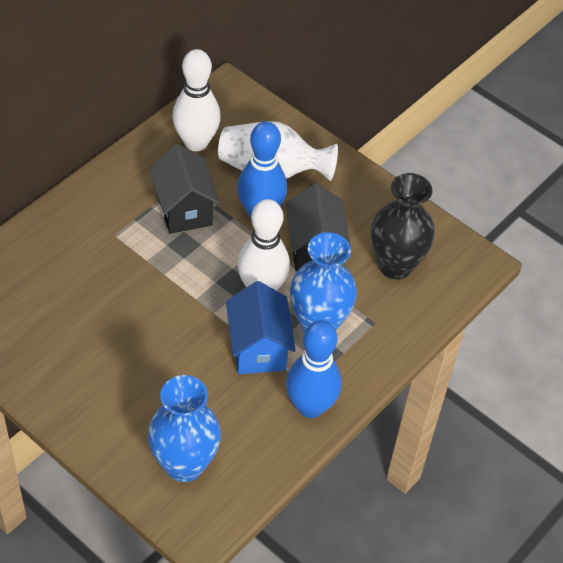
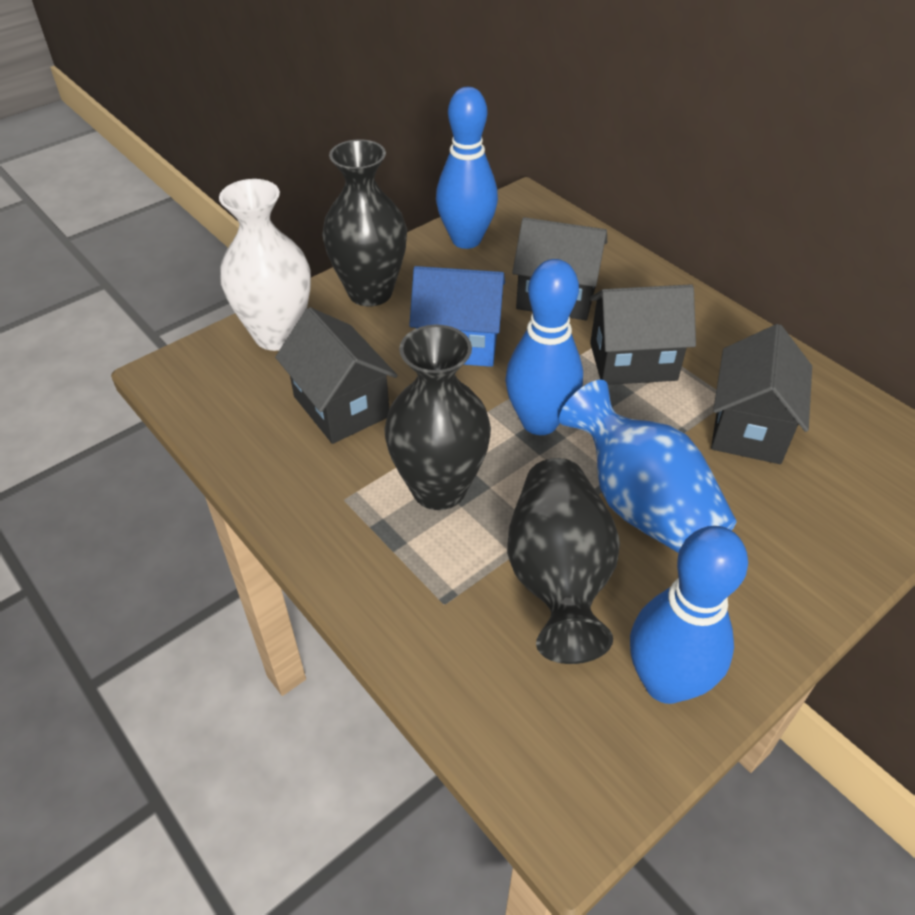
black house: 2 -> 4
black vase: 1 -> 3
blue bowling pin: 2 -> 3
blue vase: 2 -> 1
white bowling pin: 2 -> 0

